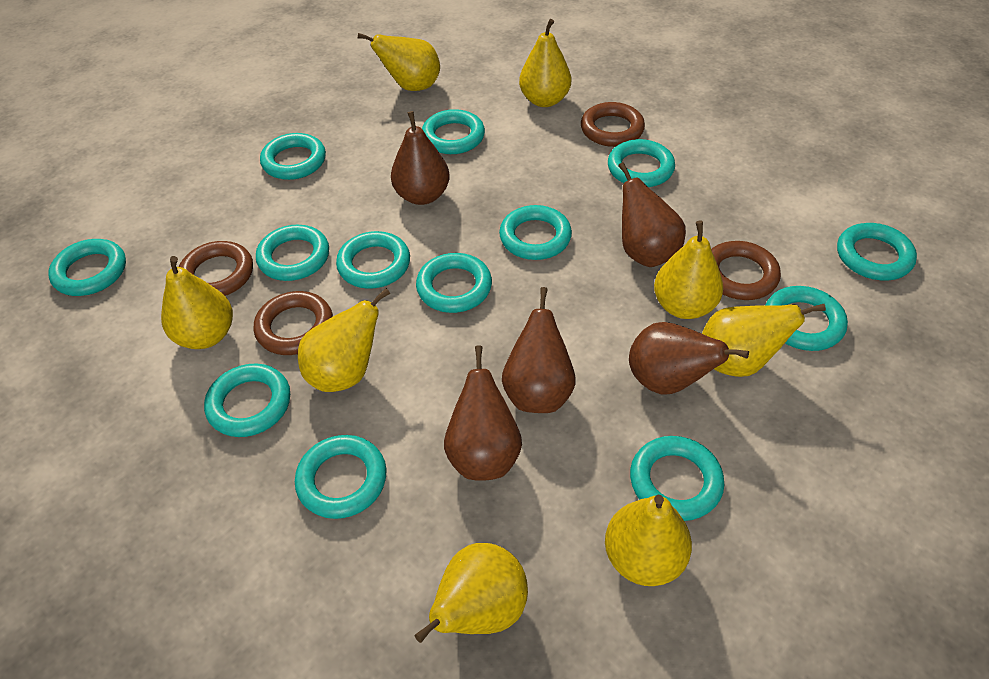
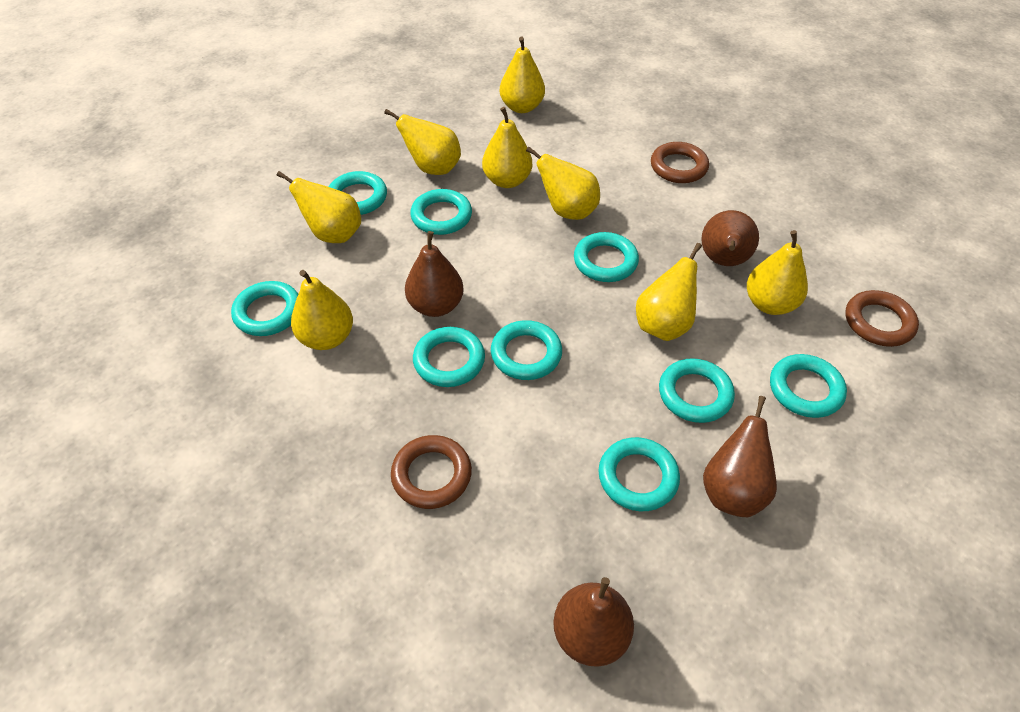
brown pear: 5 -> 4
brown ring: 4 -> 3
turquoise ring: 13 -> 9

